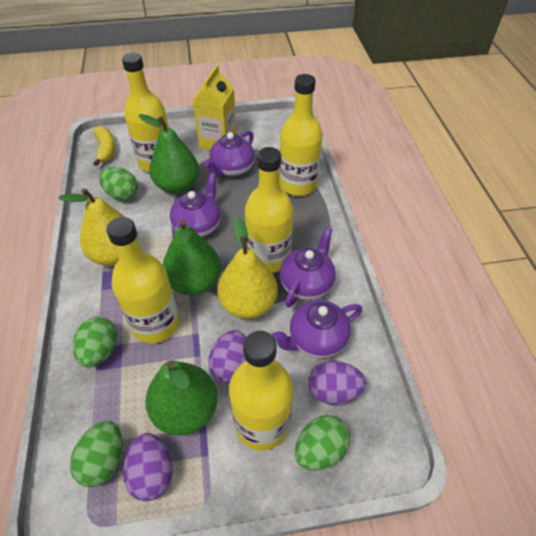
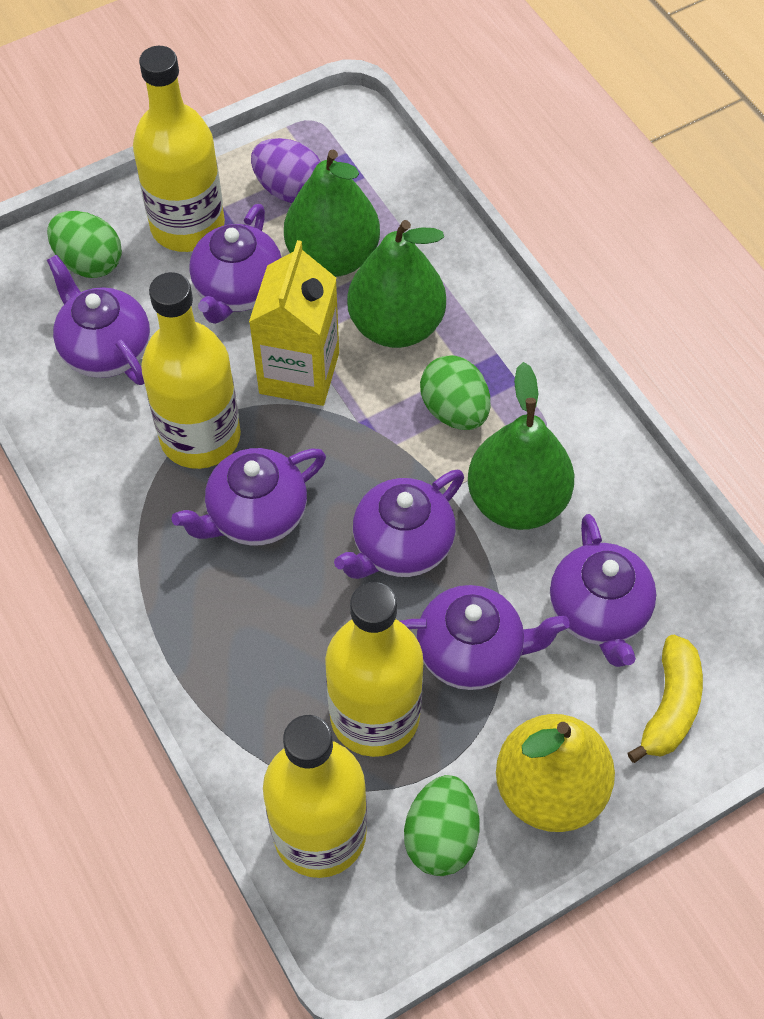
green egg: 4 -> 3
purple egg: 3 -> 1
purple teapot: 4 -> 6
yellow bottle: 5 -> 4
yellow pear: 2 -> 1

